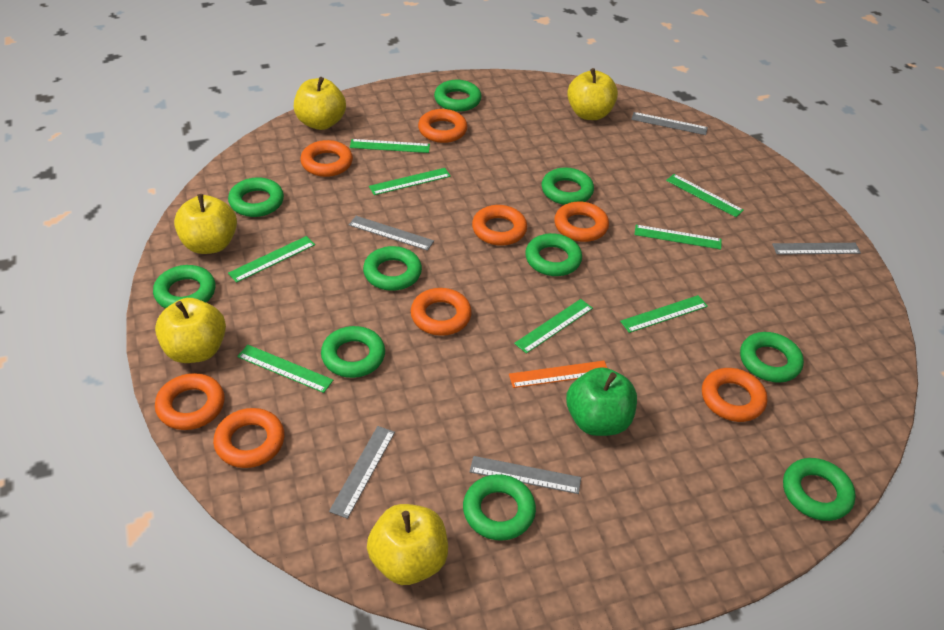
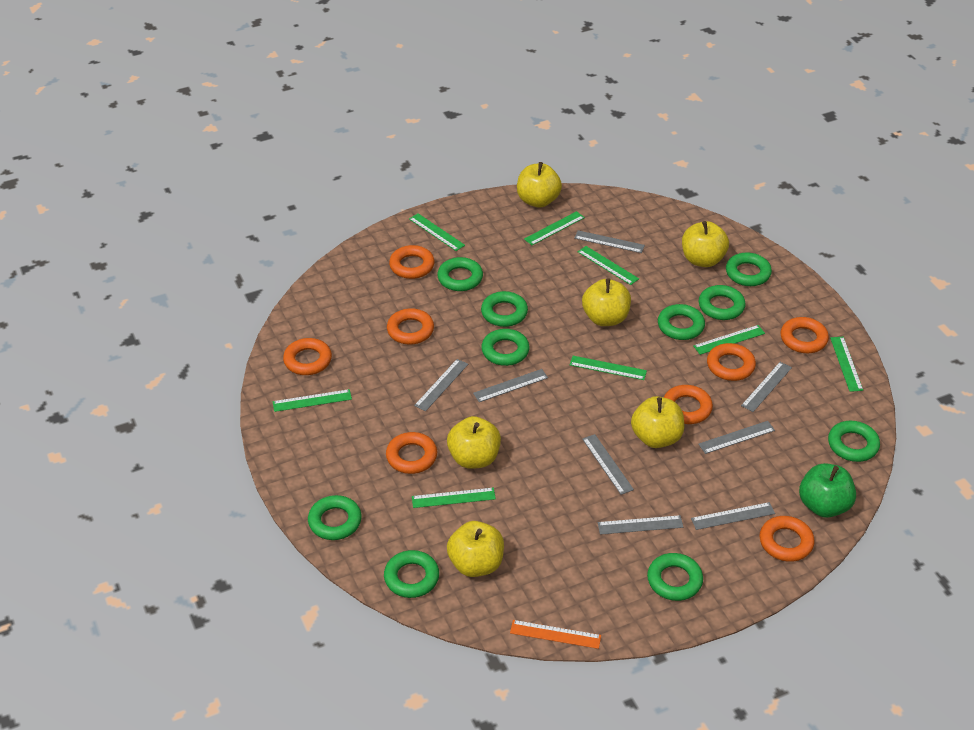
grey ruler: 5 -> 8
yellow apple: 5 -> 6

